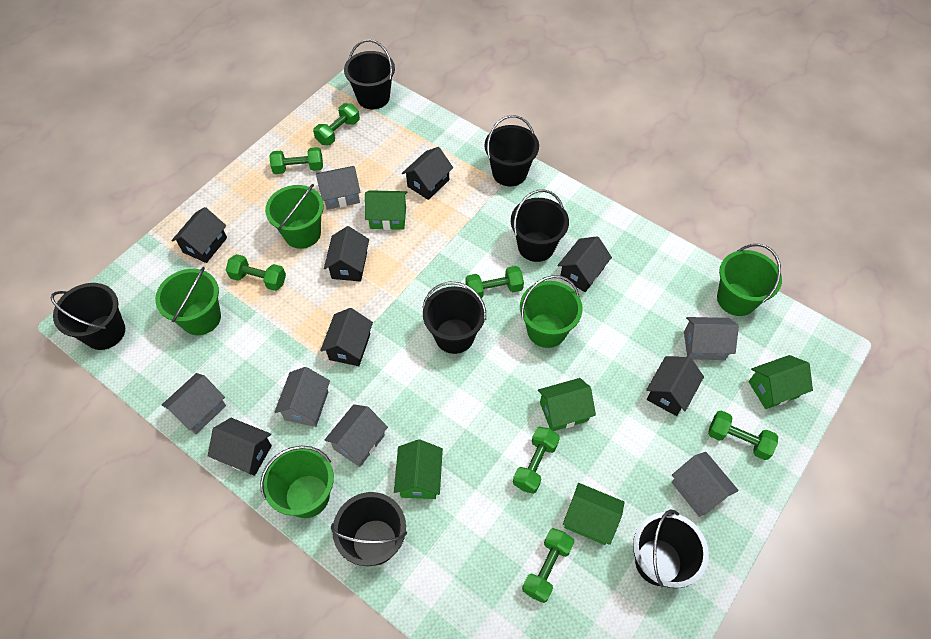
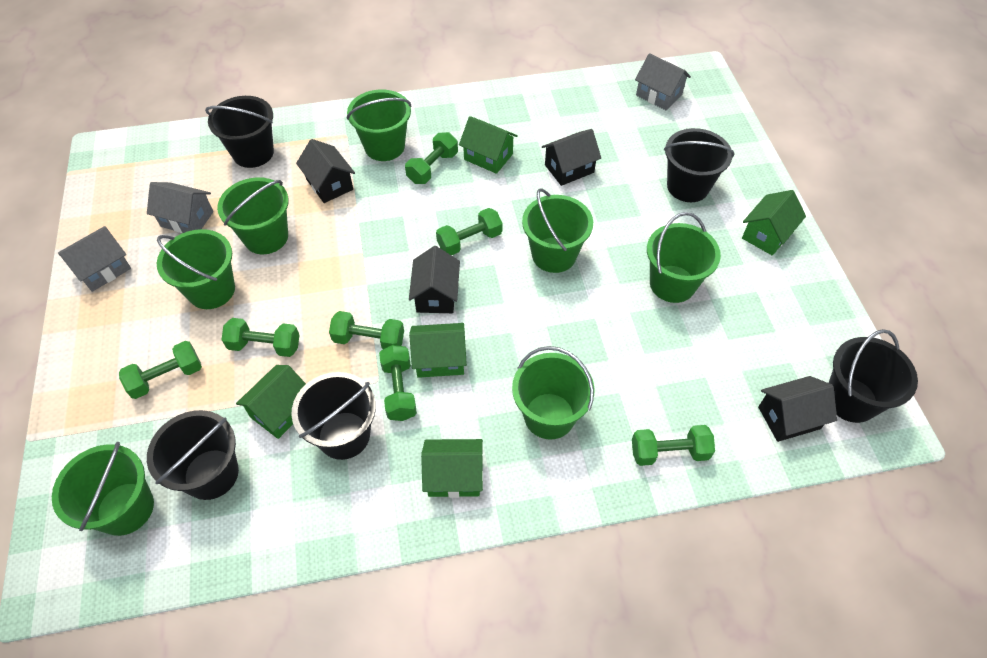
black bucket: 7 -> 5
black house: 7 -> 4
green bucket: 5 -> 7
grey house: 6 -> 3

